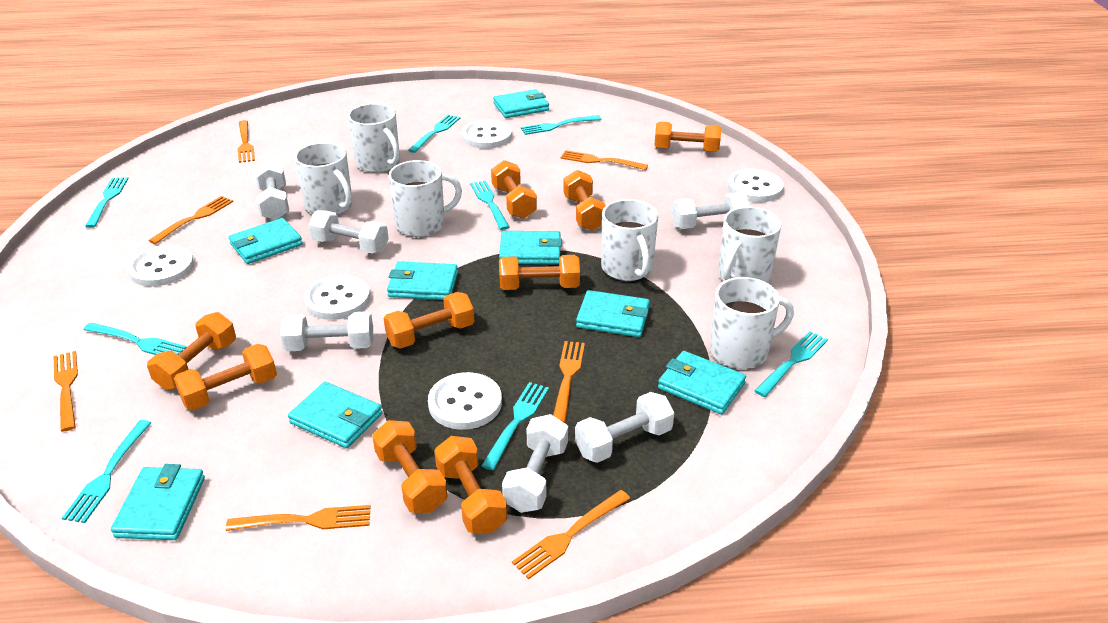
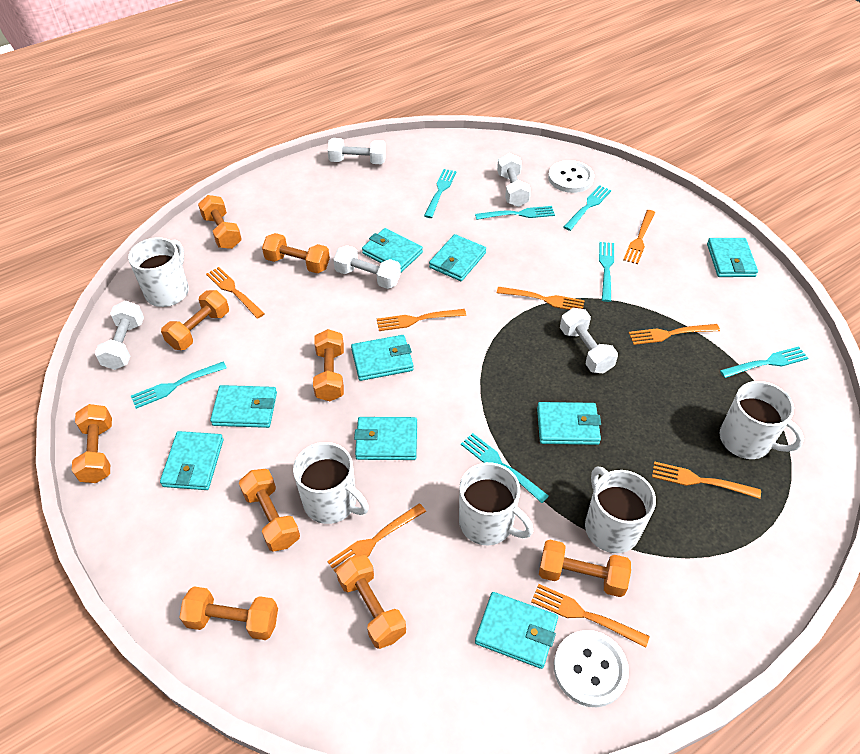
orange fork: 7 -> 8
turquoise fork: 8 -> 7
turquoise wallet: 8 -> 9
white button: 5 -> 2
white dumbbell: 6 -> 5
white mug: 6 -> 5

